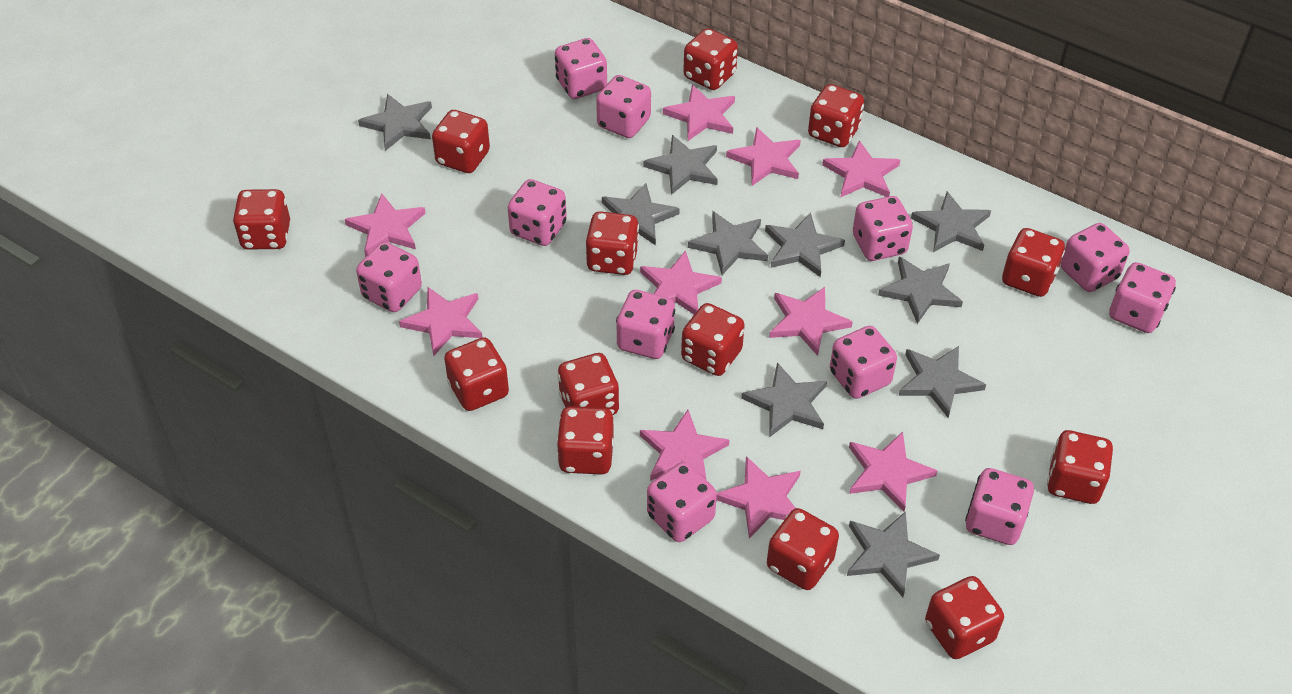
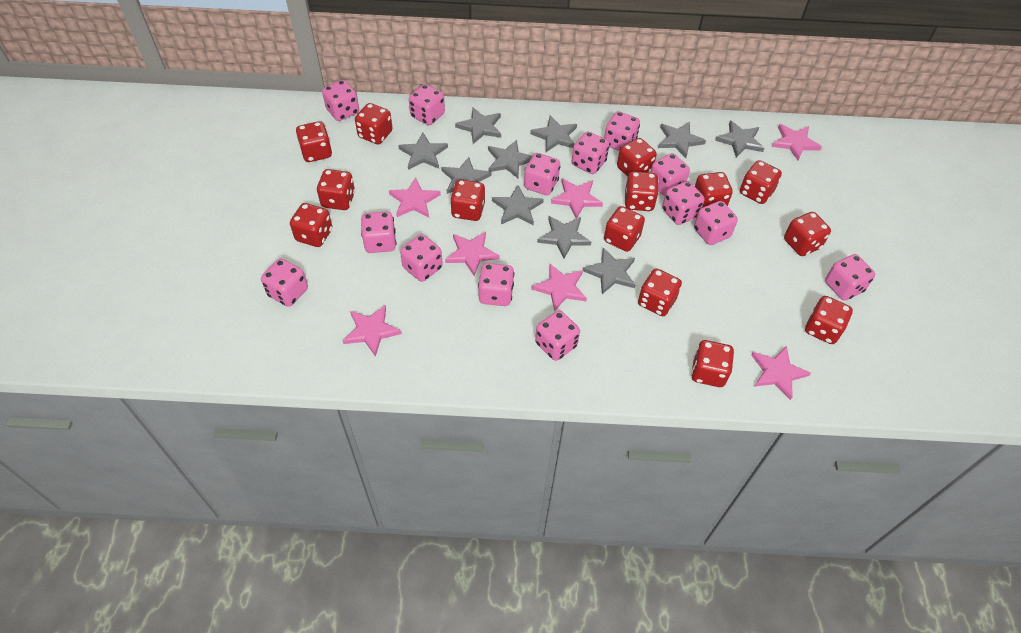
pink dice: 11 -> 14
pink star: 10 -> 7
red dice: 13 -> 14

